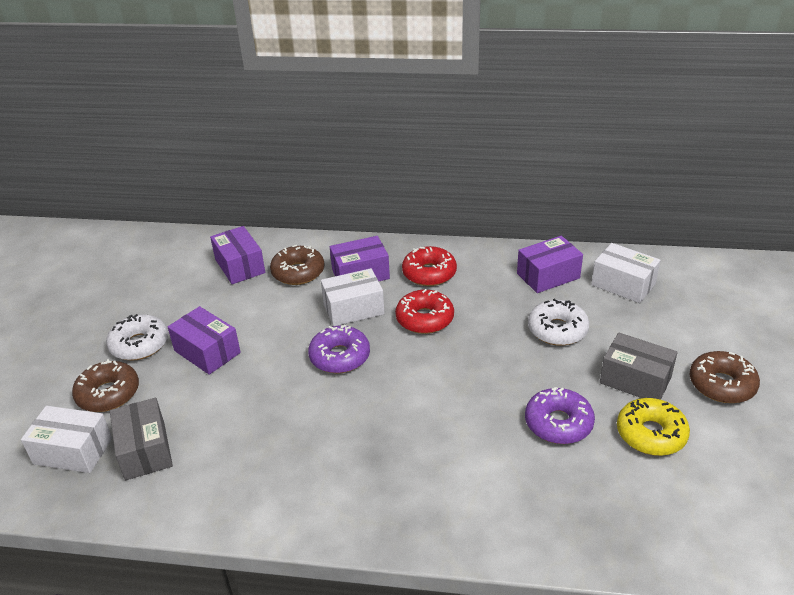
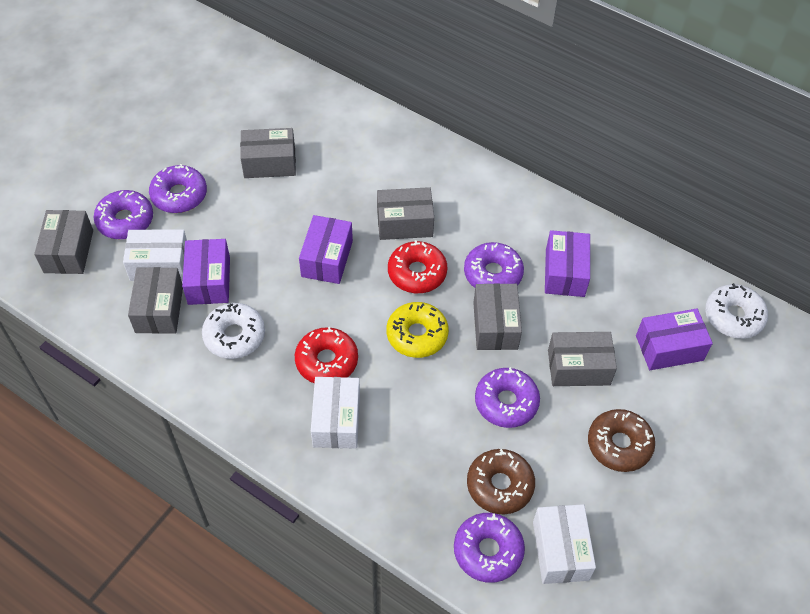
brown donut: 3 -> 2
grey box: 2 -> 6
purple donut: 2 -> 5

